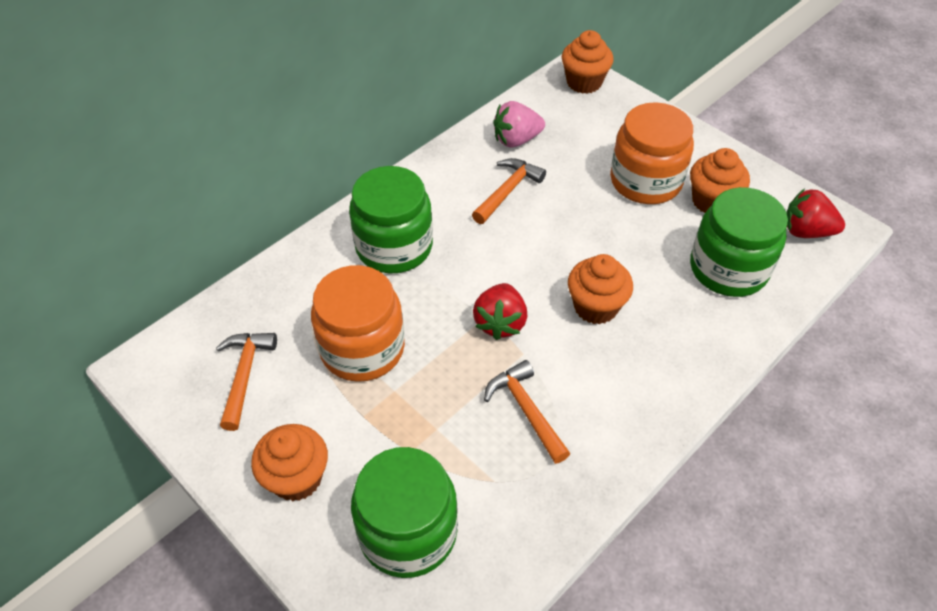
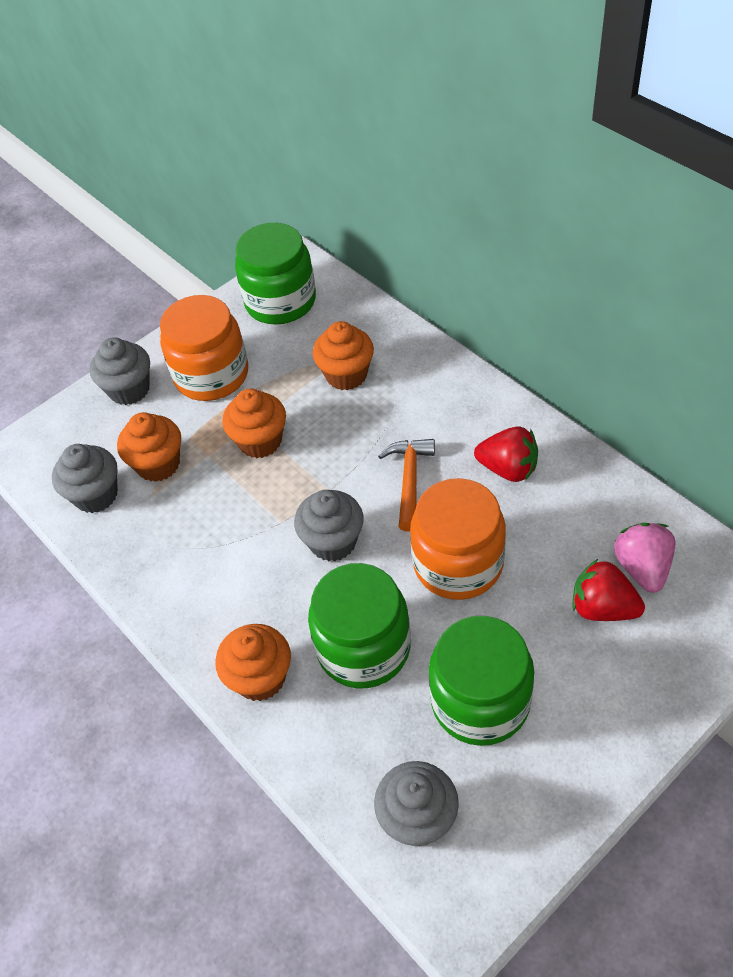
grey cupcake: 0 -> 4
orange hammer: 3 -> 1

